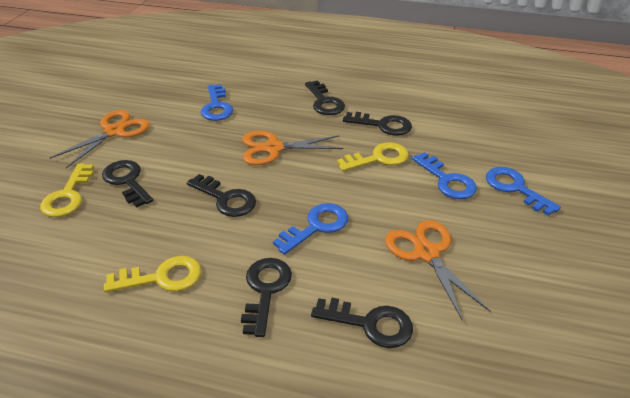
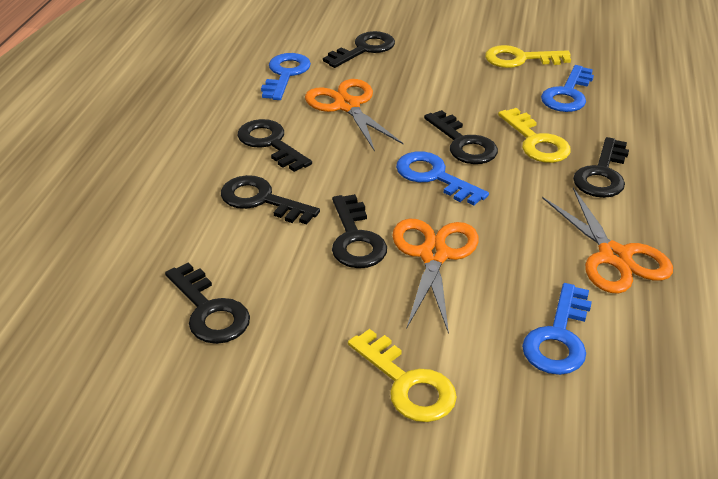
black key: 6 -> 7

